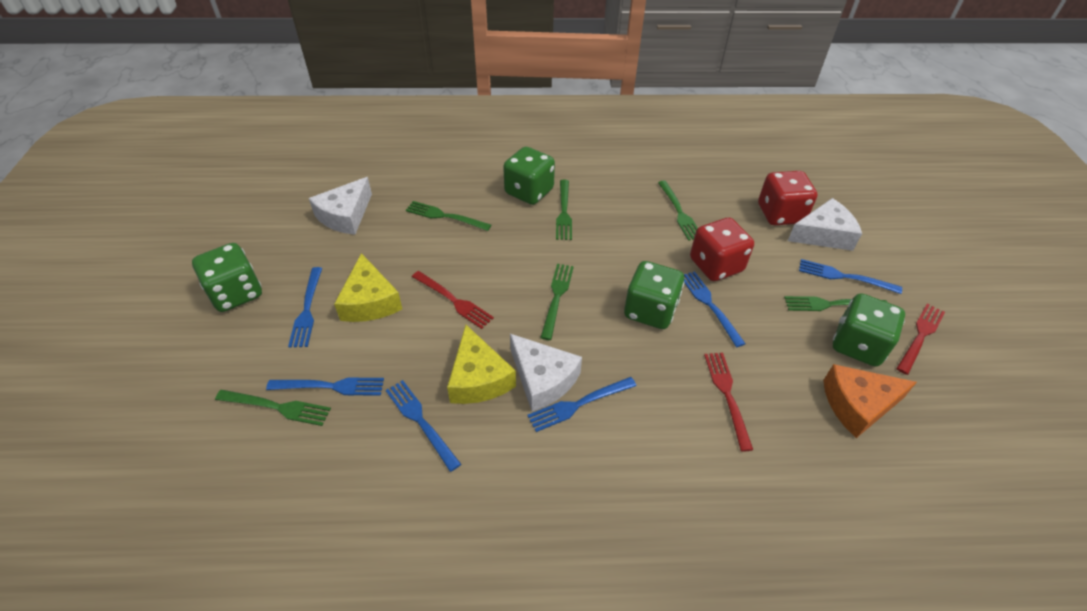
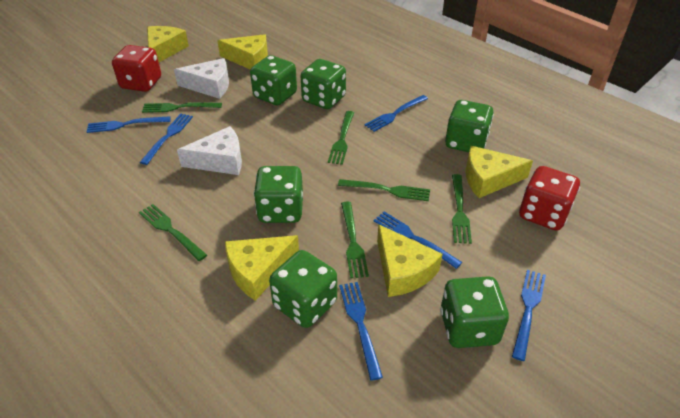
green dice: 4 -> 6
orange cheese: 1 -> 0
red fork: 3 -> 0
white cheese: 3 -> 2
yellow cheese: 2 -> 5

